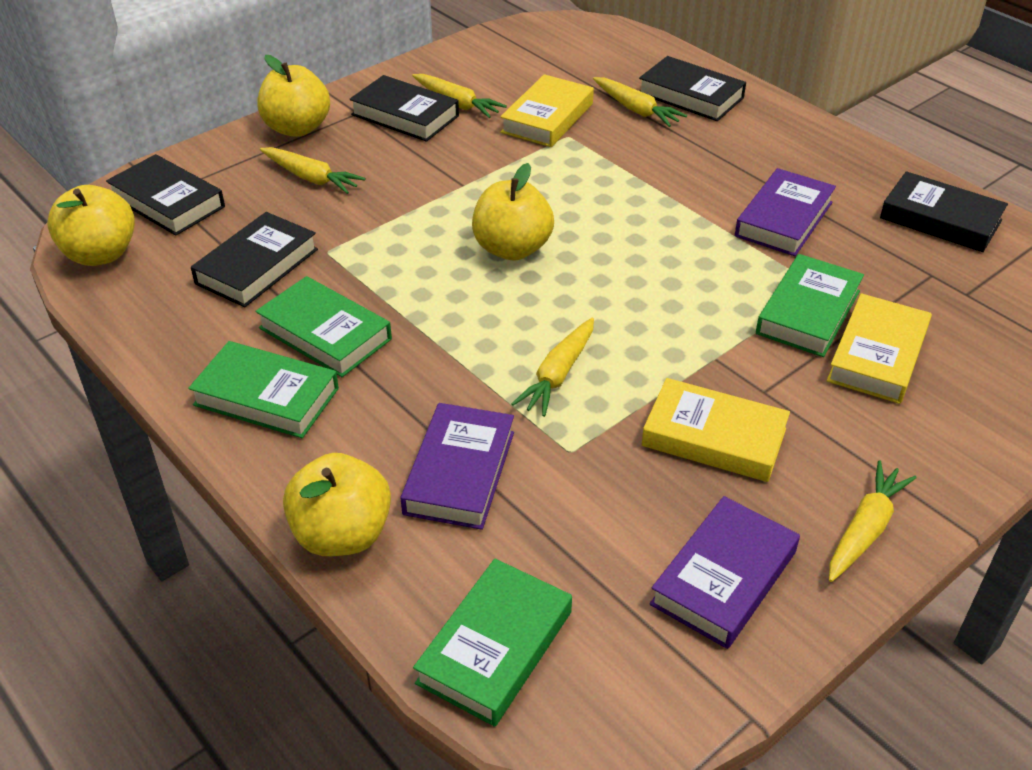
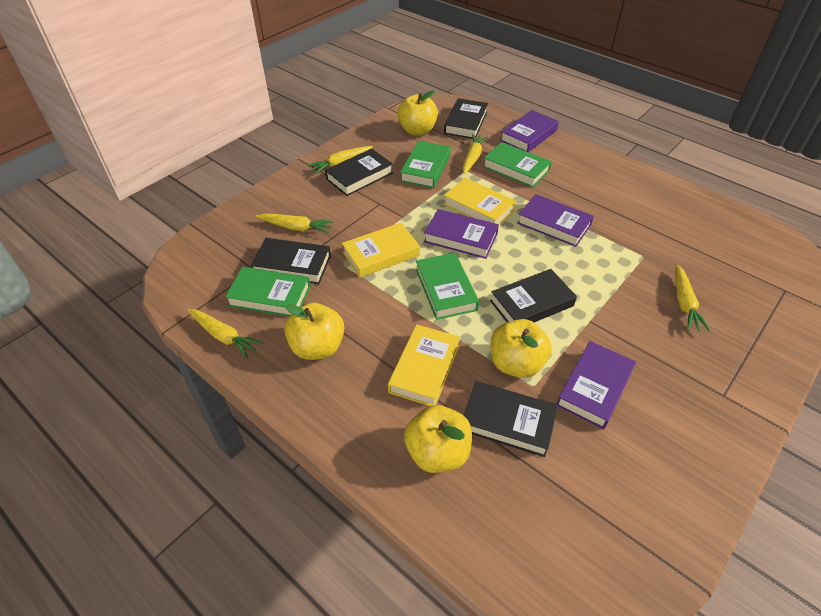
purple book: 3 -> 4

